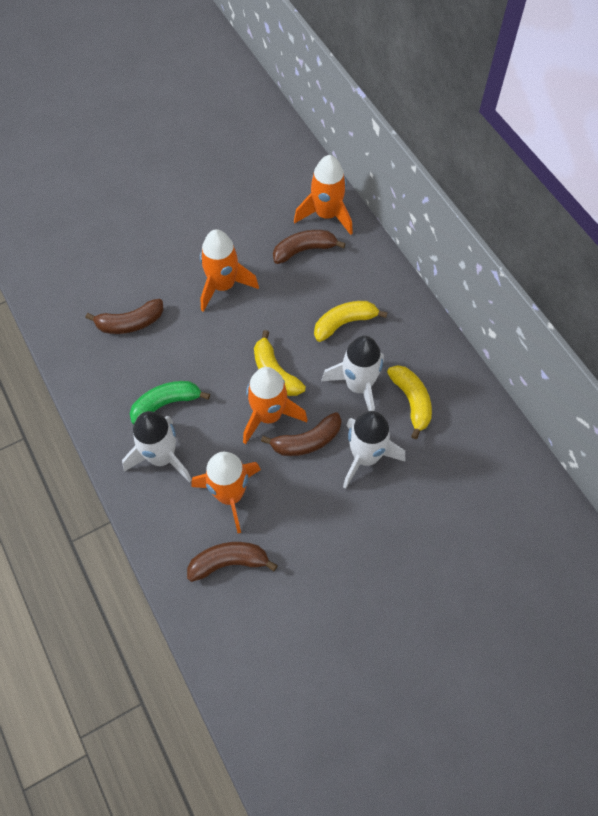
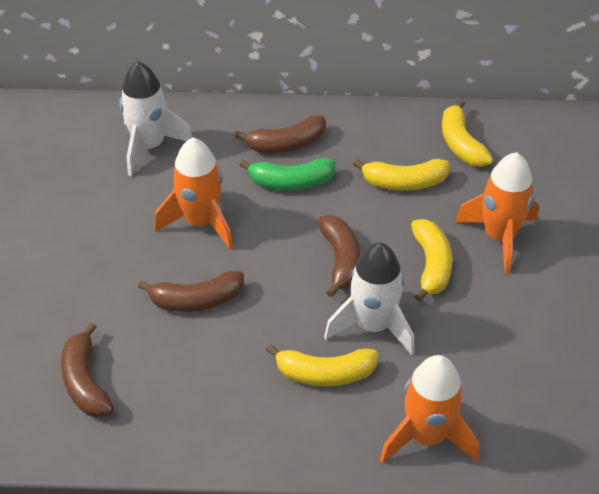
orange rocket: 4 -> 3
white rocket: 3 -> 2
yellow banana: 3 -> 4

